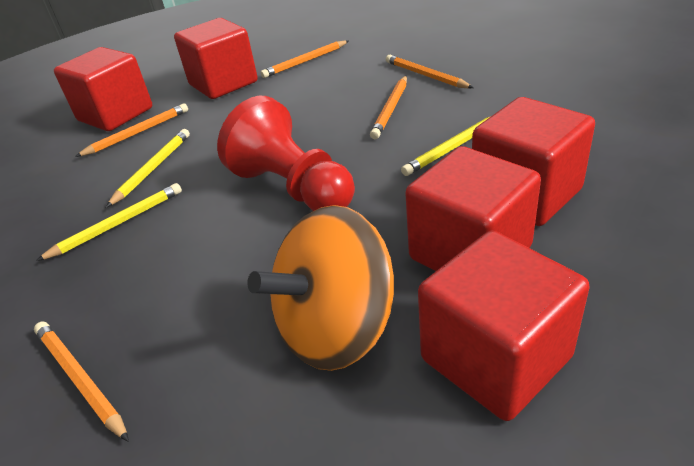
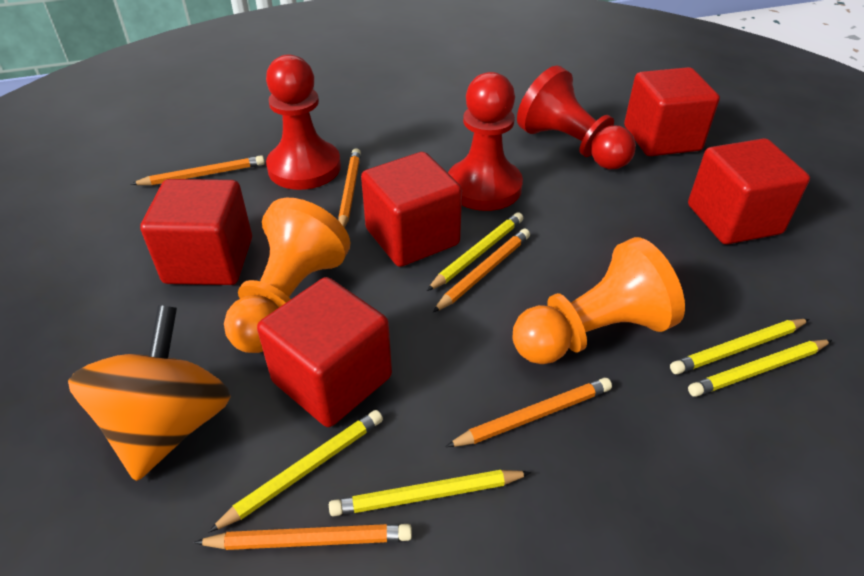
orange pawn: 0 -> 2
red pawn: 1 -> 3
yellow pencil: 3 -> 5

